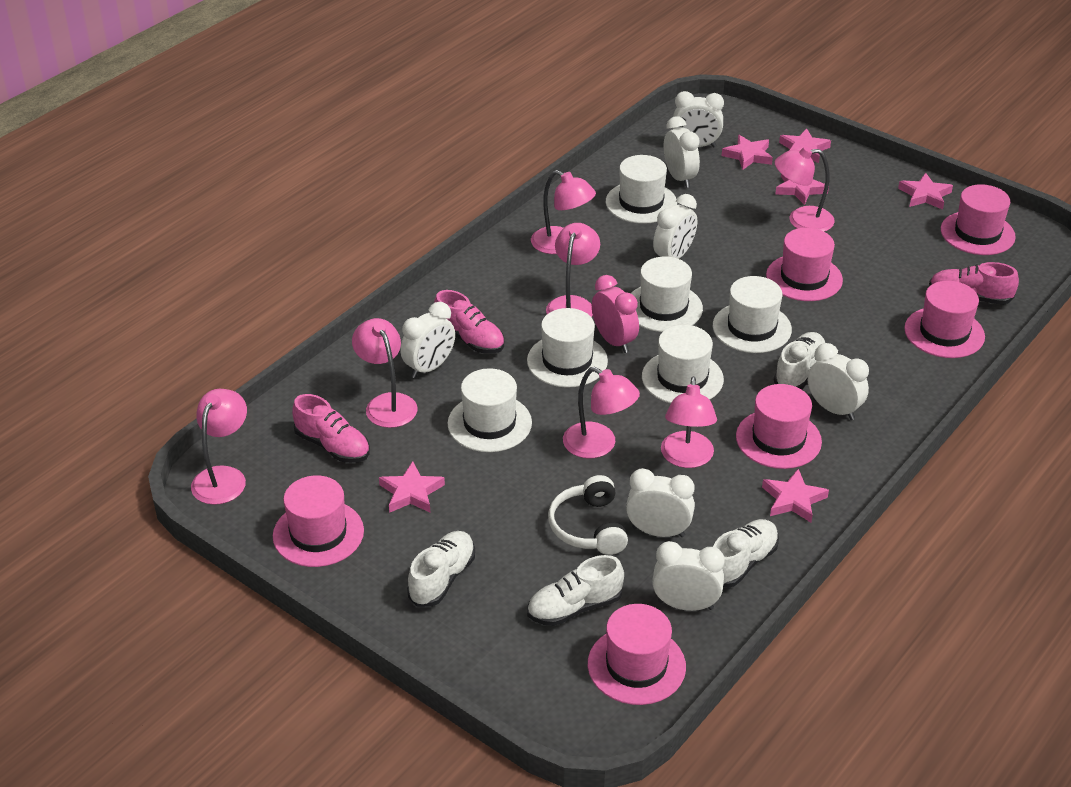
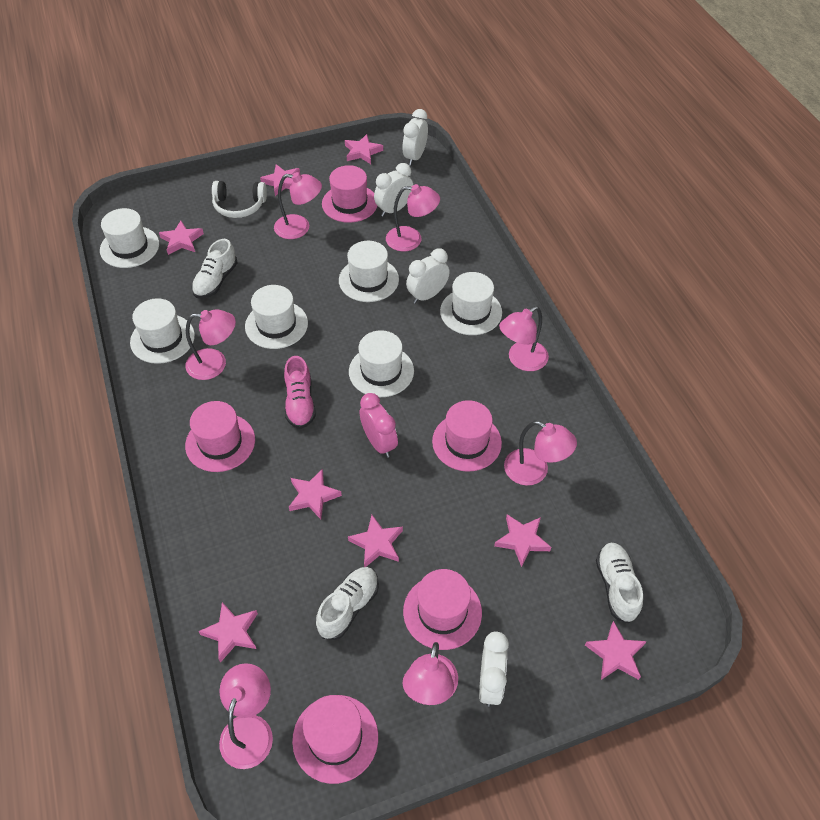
pink hat: 6 -> 5
pink shoe: 3 -> 1
pink star: 6 -> 8
white clock: 7 -> 4
white shoe: 4 -> 3

